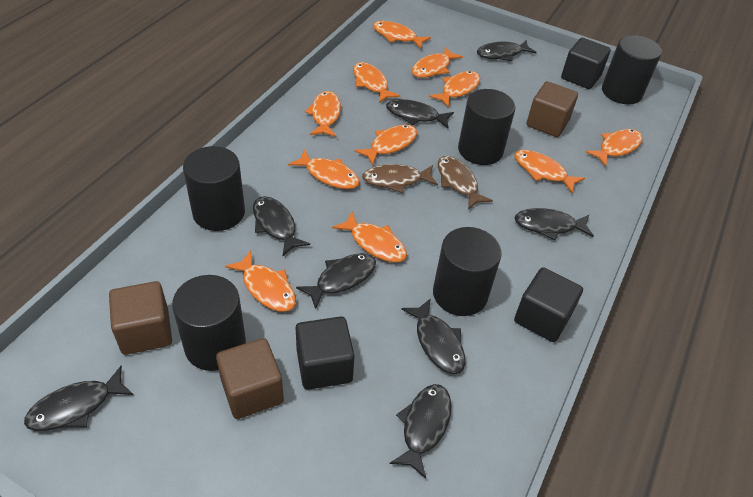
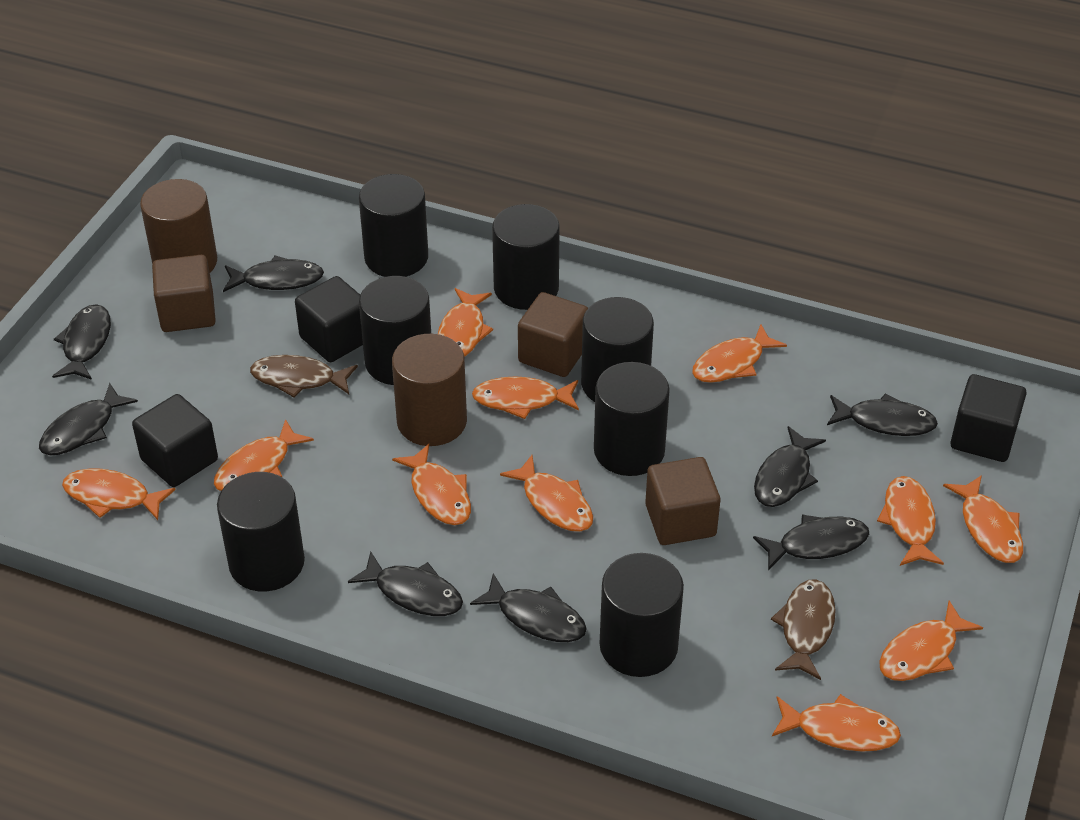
black cylinder: 5 -> 7
brown cylinder: 0 -> 2

